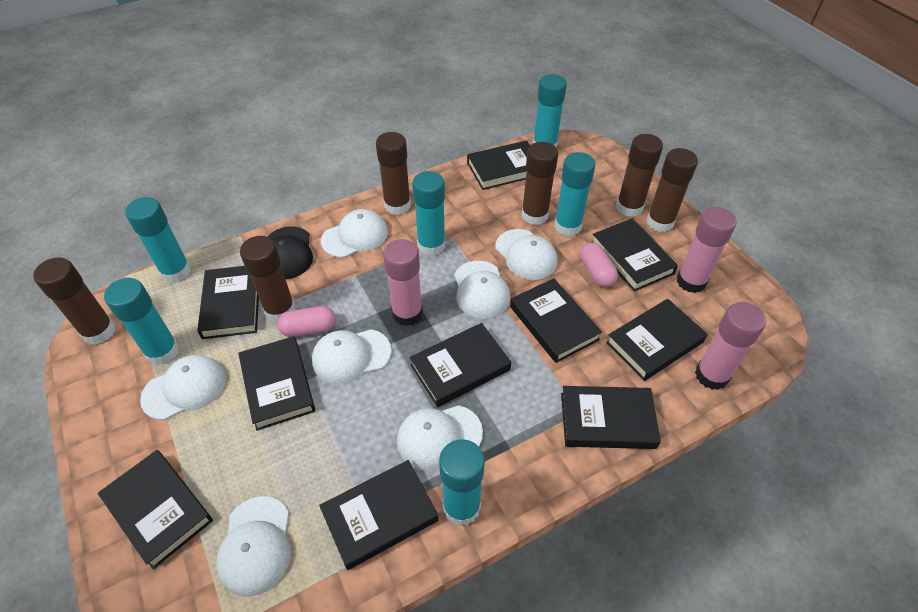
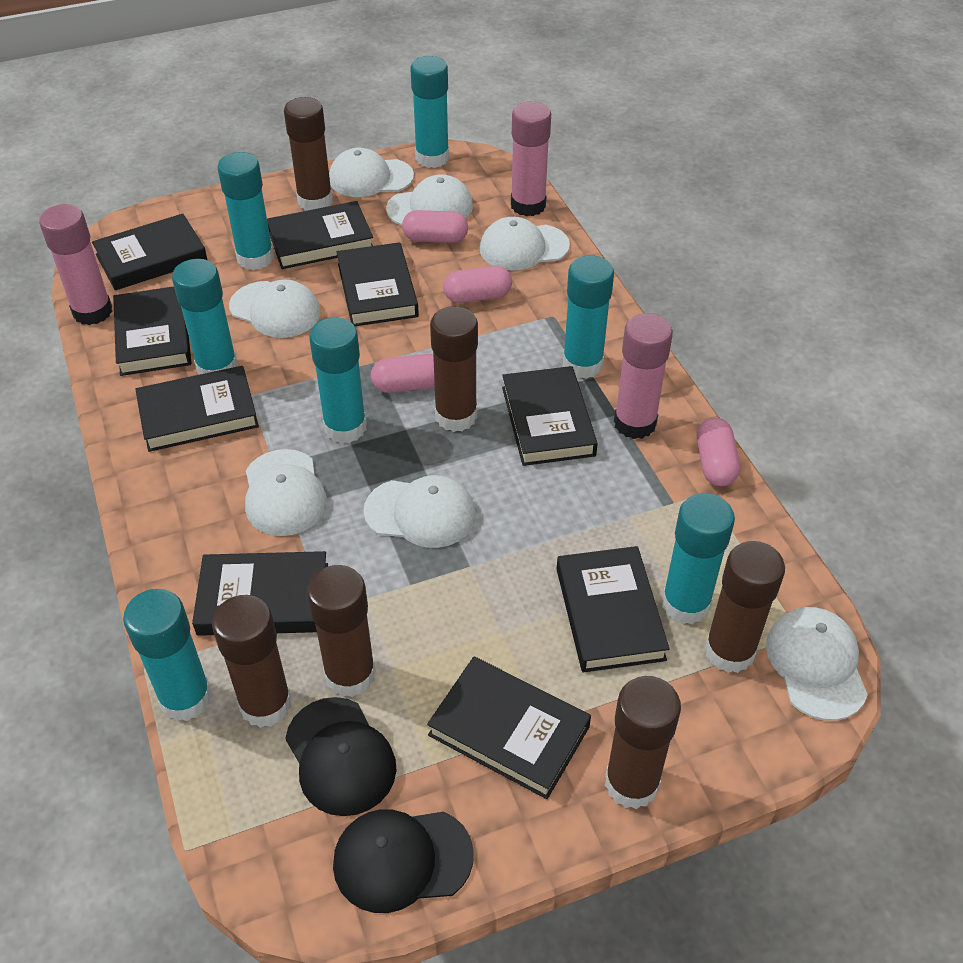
black book: 10 -> 9
black cap: 1 -> 2
pink capsule: 2 -> 4
turquoise glue stick: 6 -> 7

